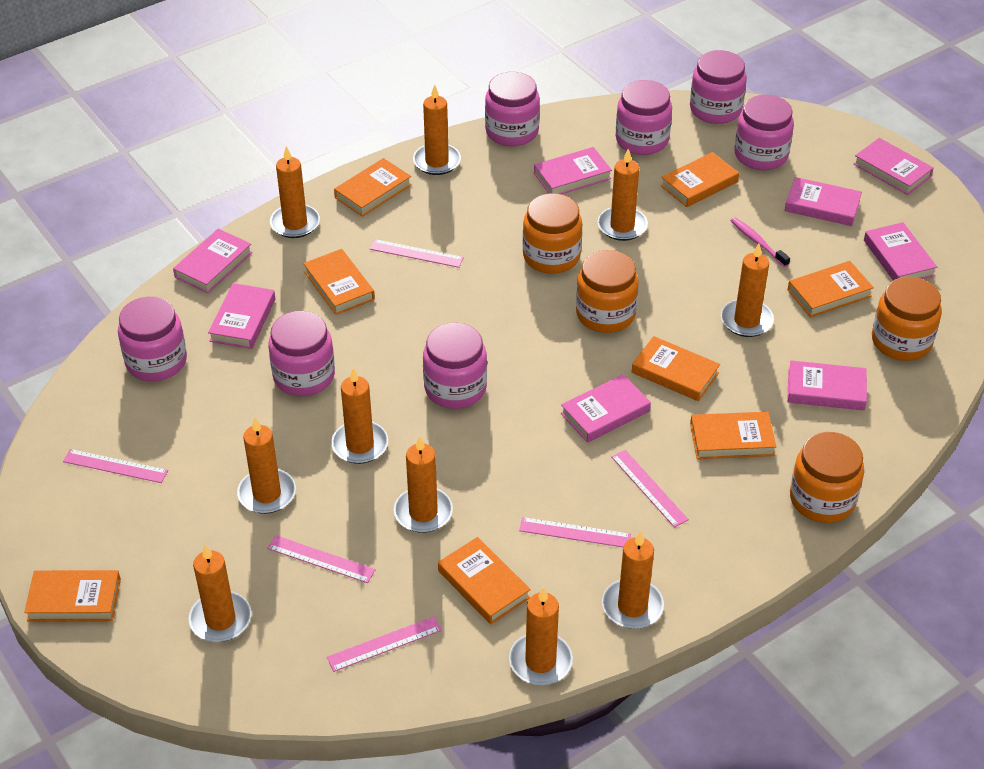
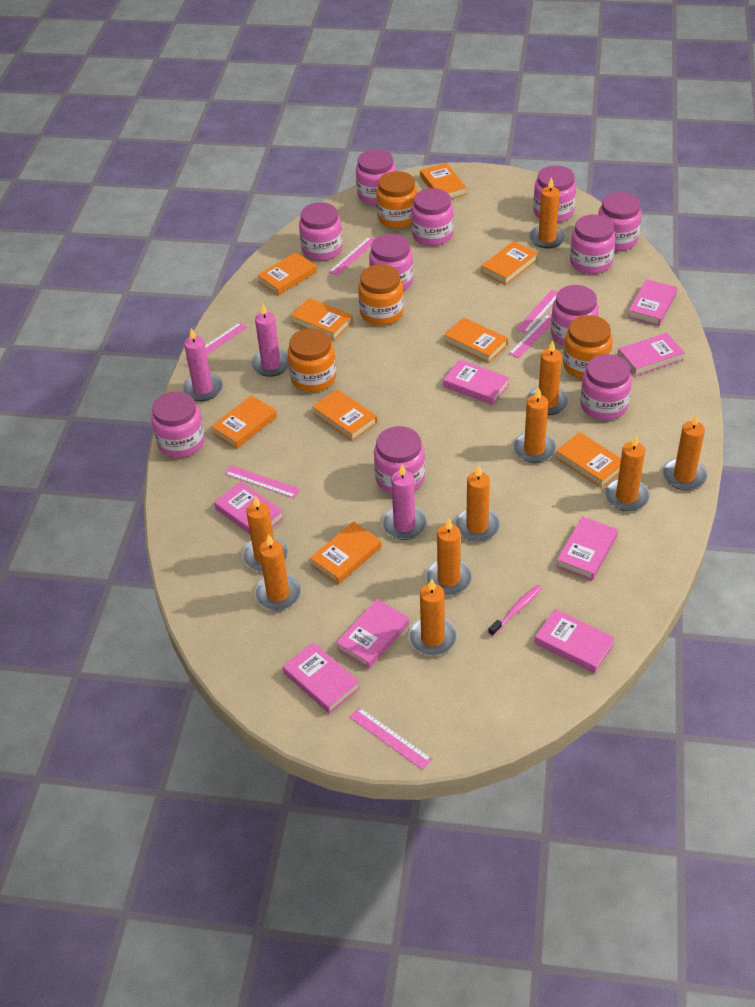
orange book: 8 -> 9
pink candle: 0 -> 3
pink jar: 7 -> 11

